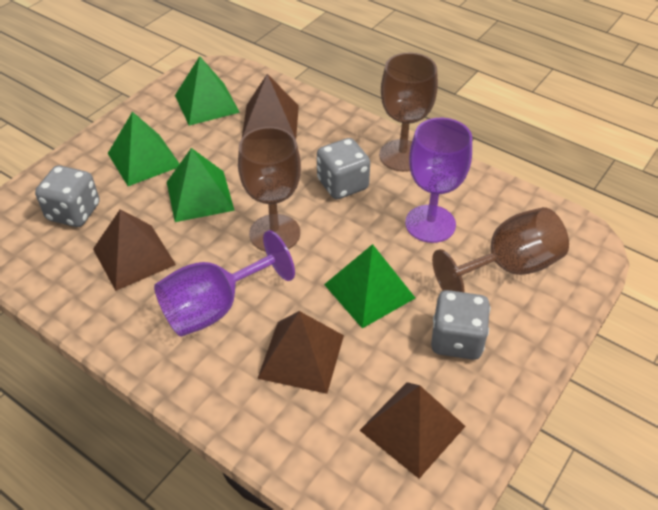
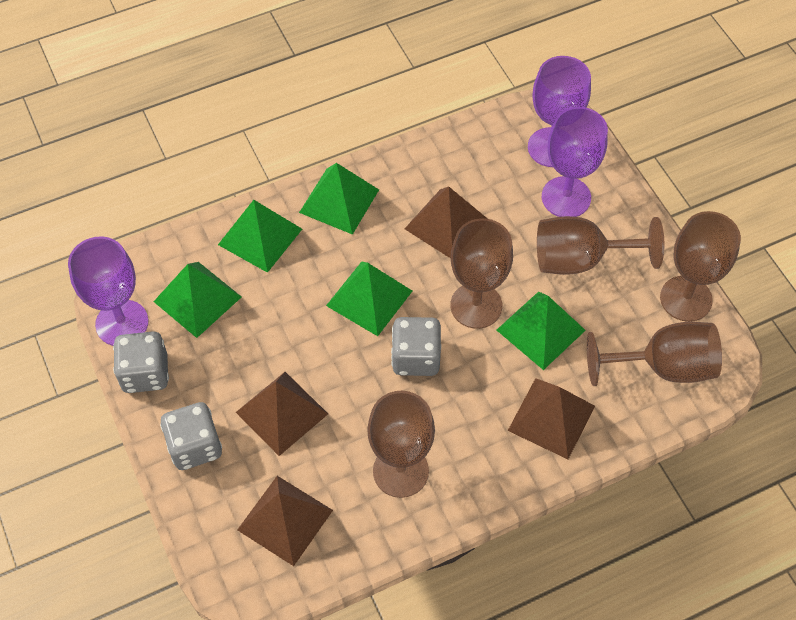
brown goblet: 3 -> 5
green pyramid: 4 -> 5
purple goblet: 2 -> 3

